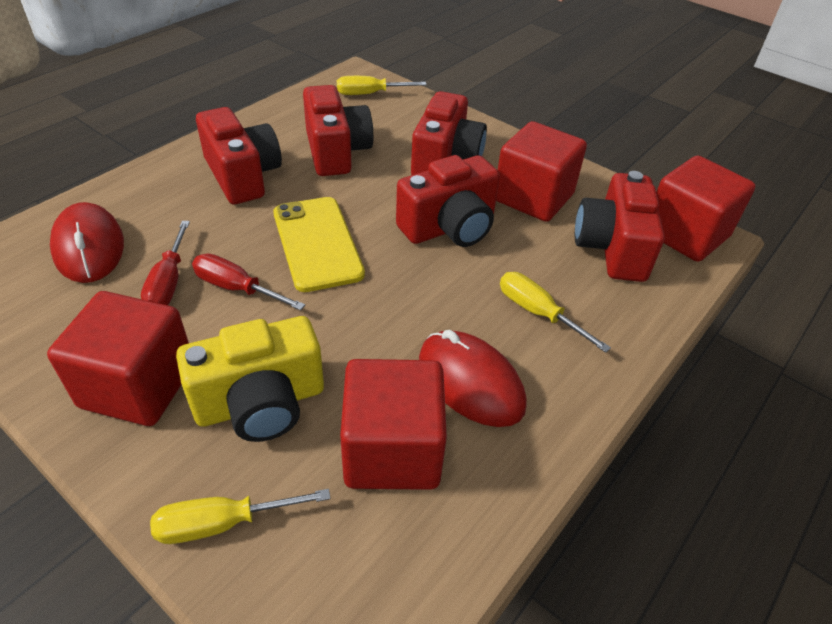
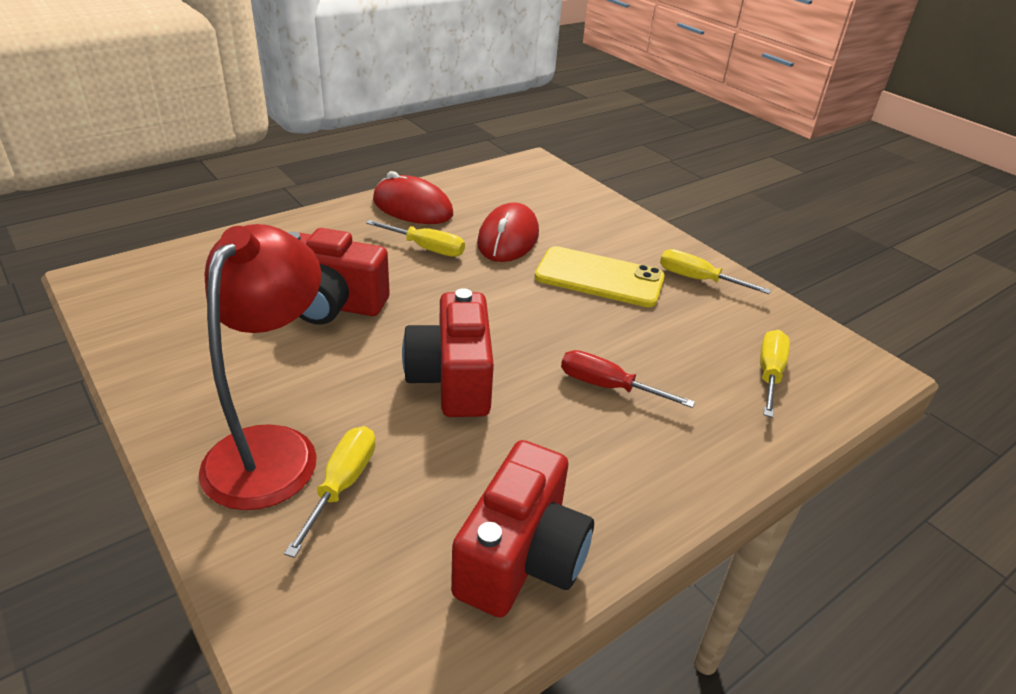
red camera: 5 -> 3
red cube: 4 -> 0
red lamp: 0 -> 1
red screwdriver: 2 -> 1
yellow camera: 1 -> 0
yellow screwdriver: 3 -> 4

